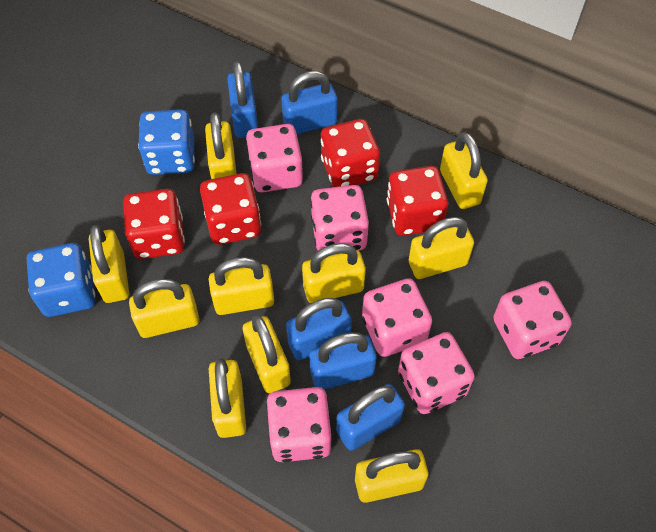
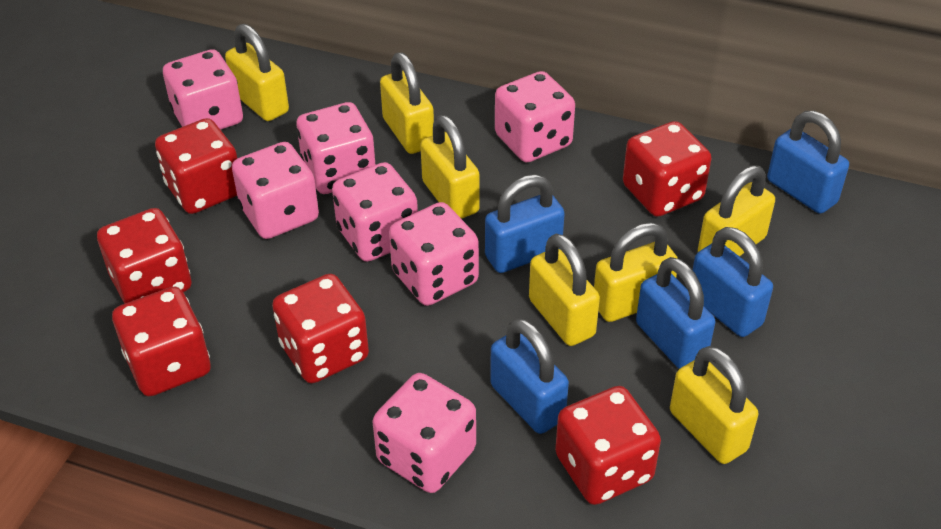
blue dice: 2 -> 0
pink dice: 6 -> 7
red dice: 4 -> 6
yellow padlock: 10 -> 7

